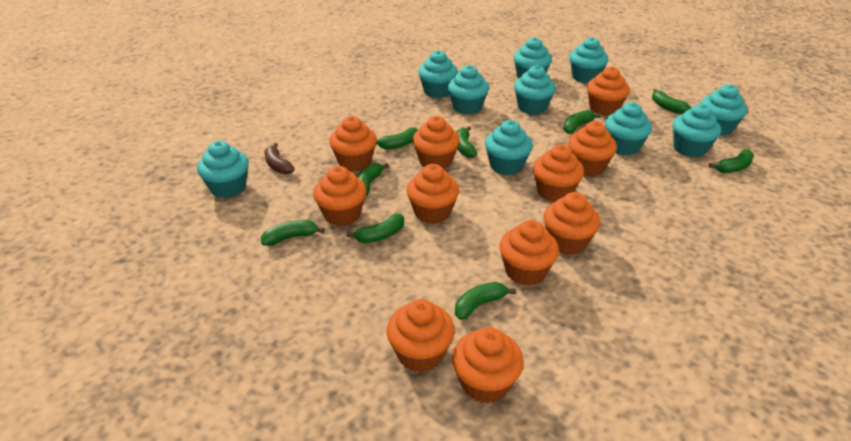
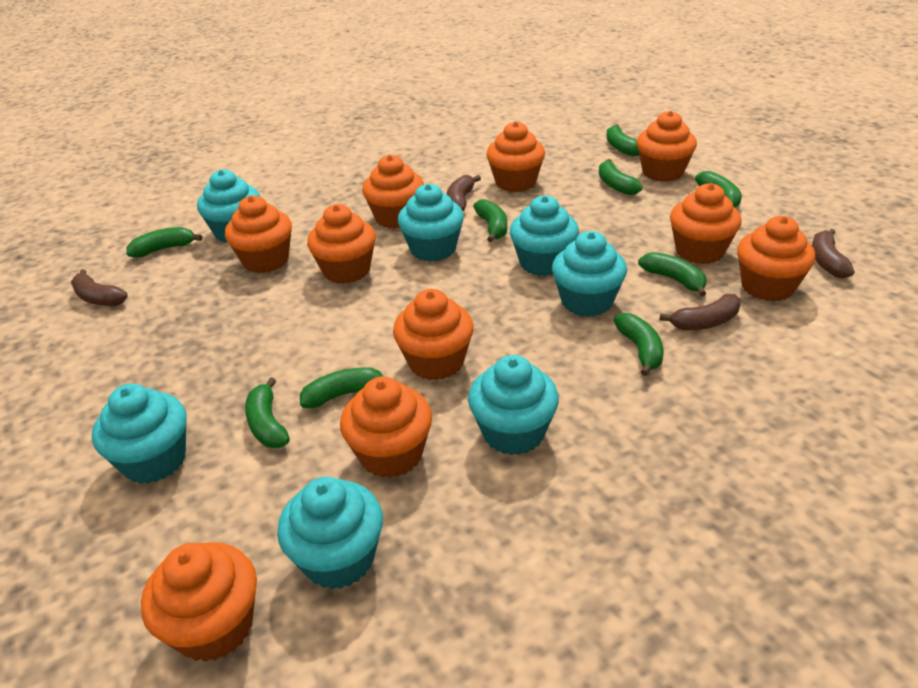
brown banana: 1 -> 4
orange cupcake: 11 -> 10
turquoise cupcake: 10 -> 7

